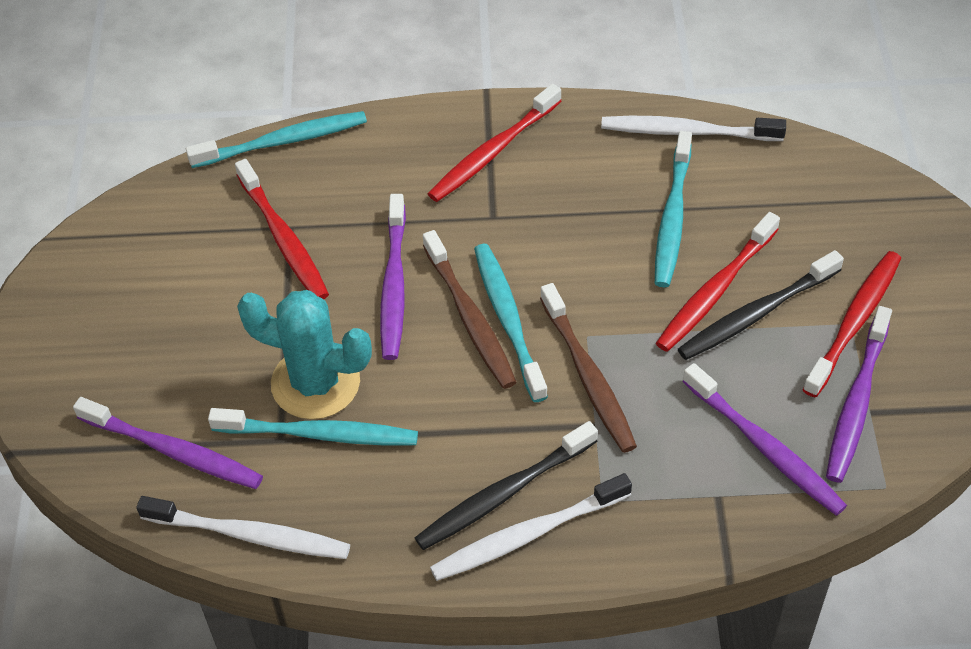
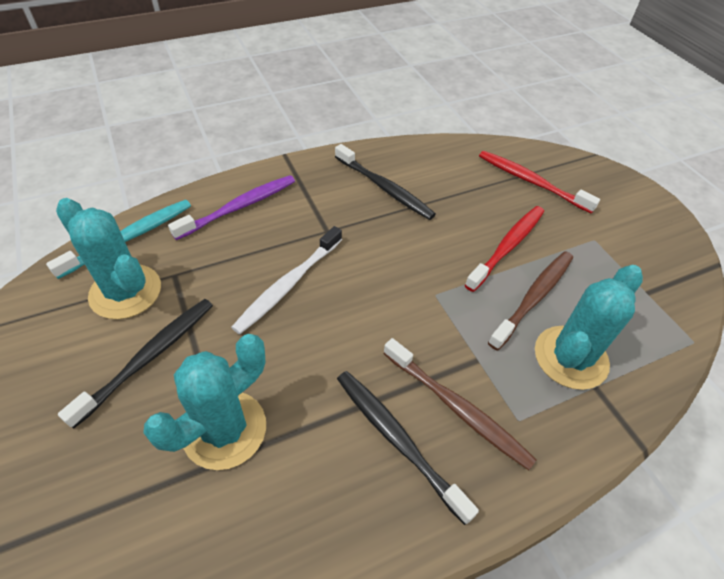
black toothbrush: 2 -> 3
purple toothbrush: 4 -> 1
red toothbrush: 4 -> 2
turquoise cactus: 1 -> 3
turquoise toothbrush: 4 -> 1
white toothbrush: 3 -> 1

